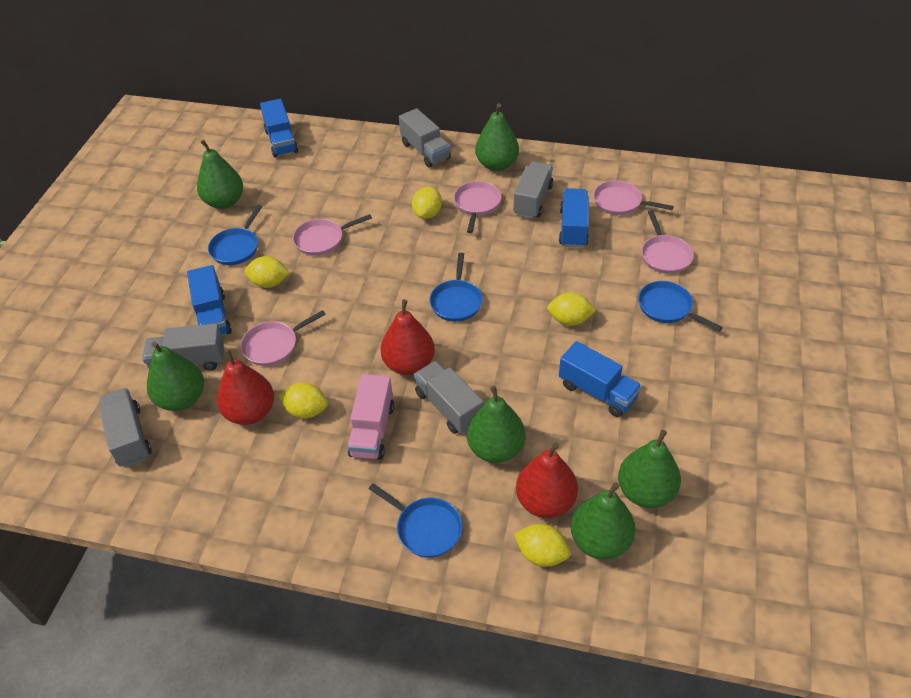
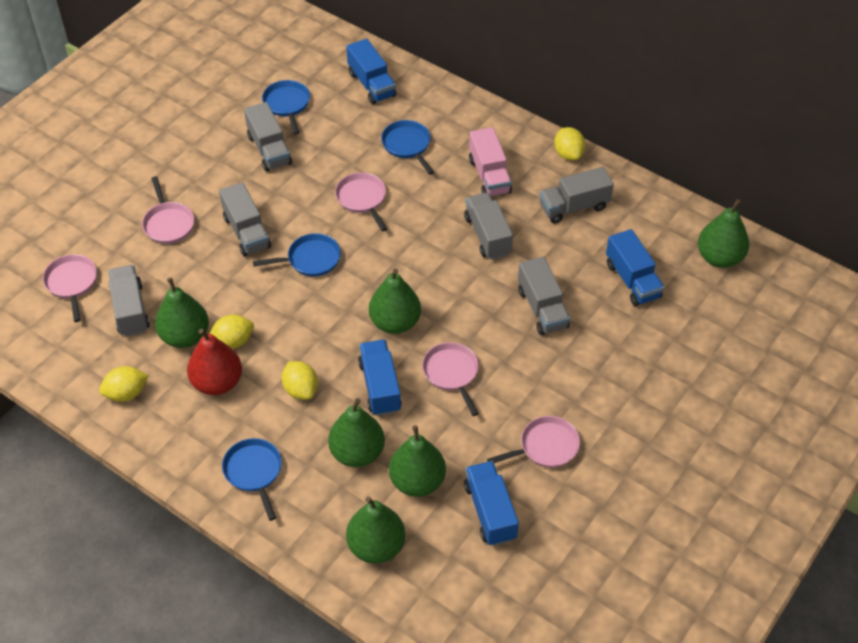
grey truck: 5 -> 6
red pear: 3 -> 1
yellow lemon: 5 -> 4

